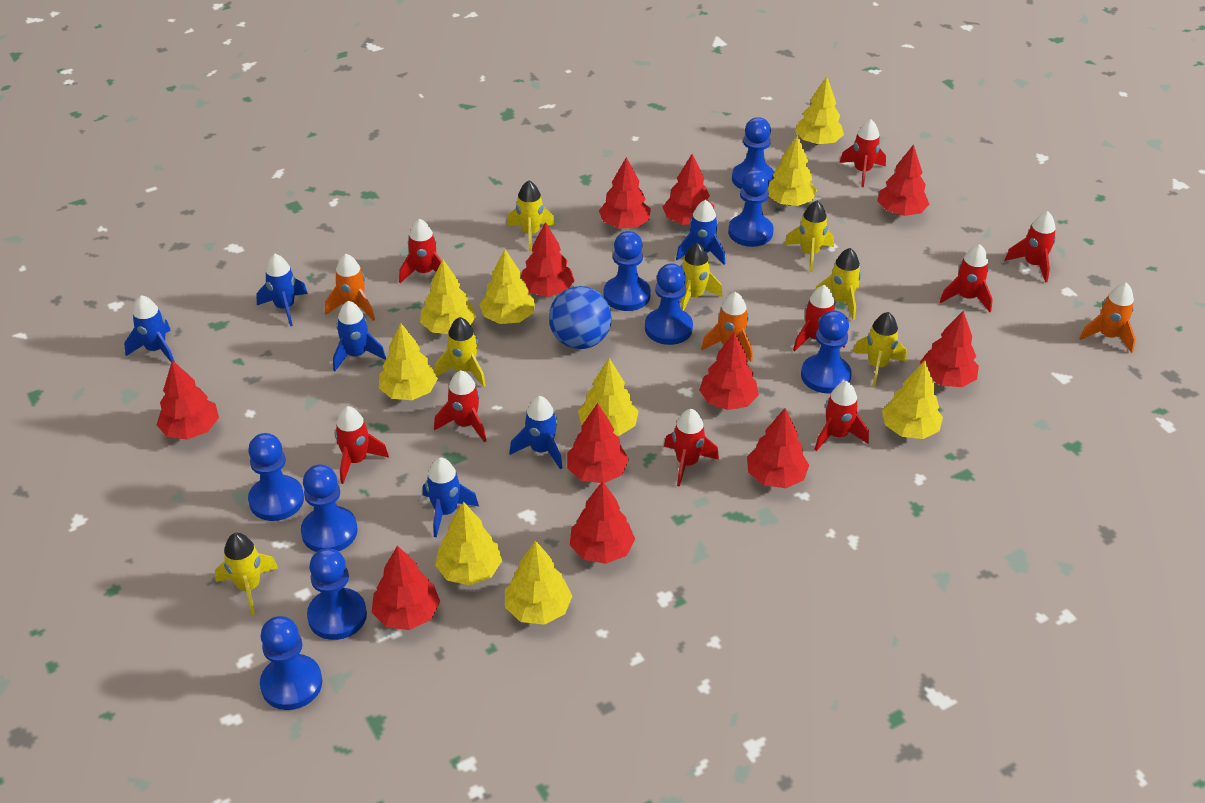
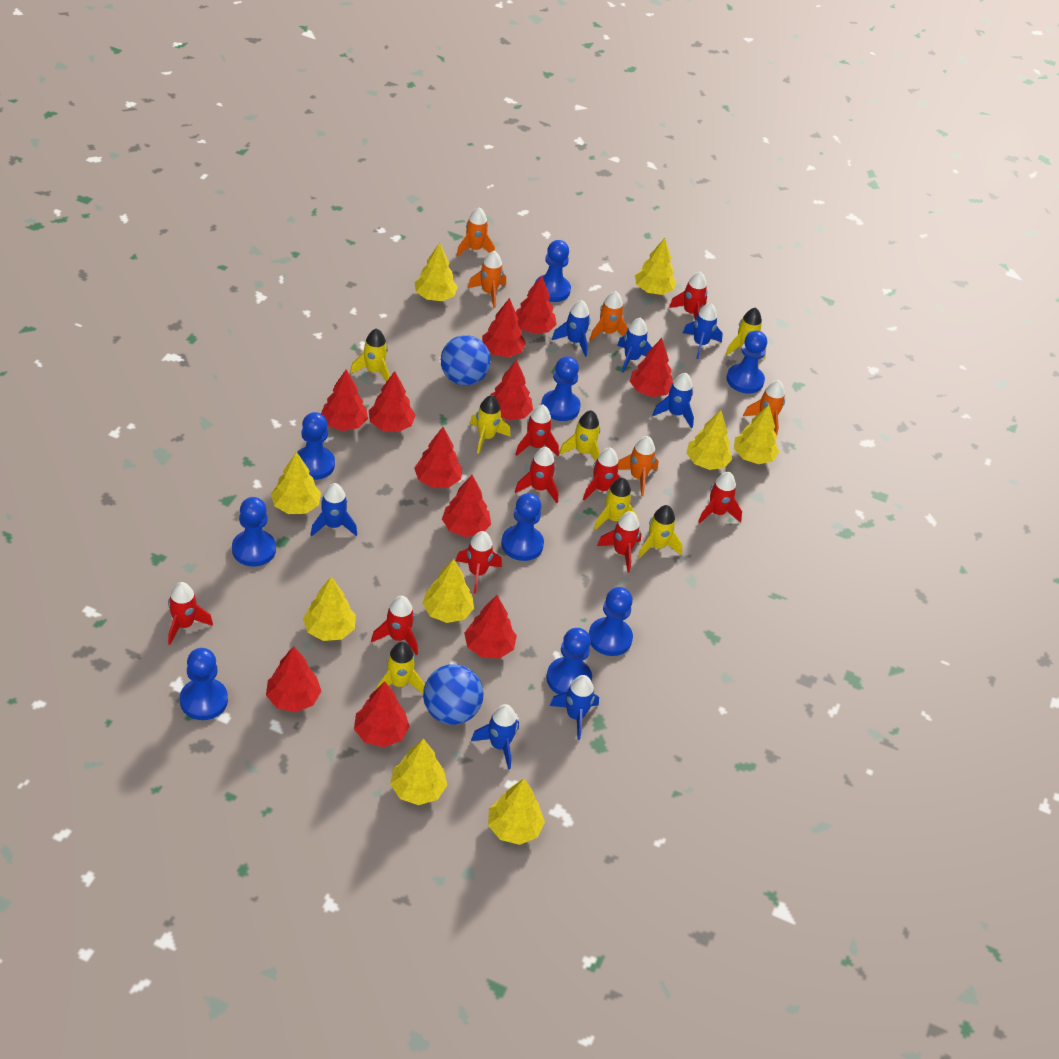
blue ball: 1 -> 2
blue rocket: 6 -> 7
orange rocket: 3 -> 5

